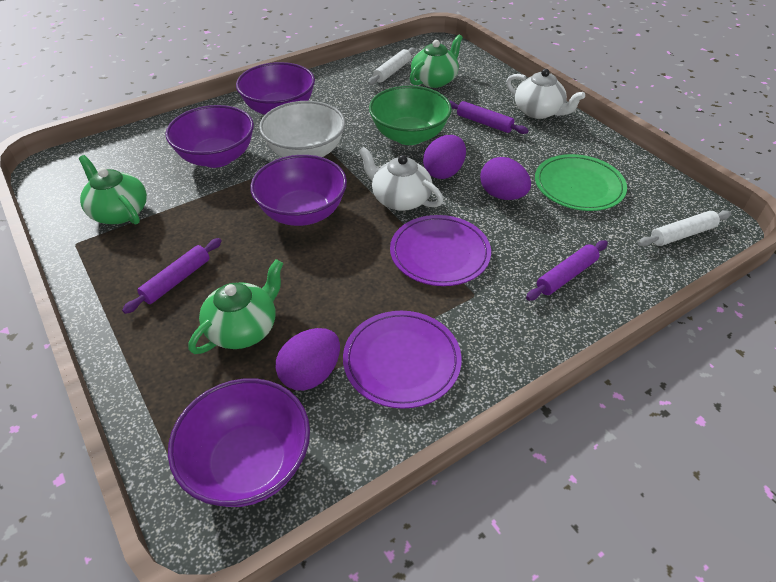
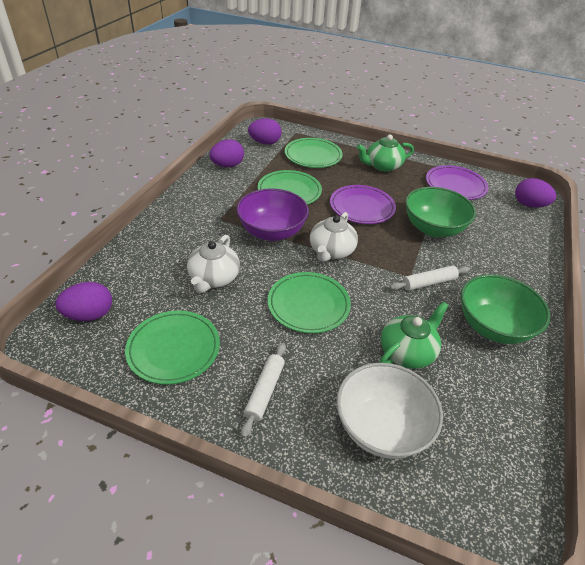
green bowl: 1 -> 2
green plate: 1 -> 4
green teapot: 3 -> 2
purple bowl: 4 -> 1
purple egg: 3 -> 4
purple rolling pin: 3 -> 0

